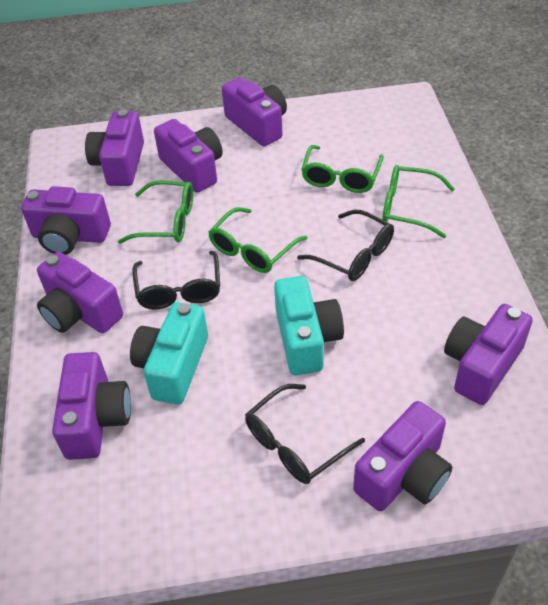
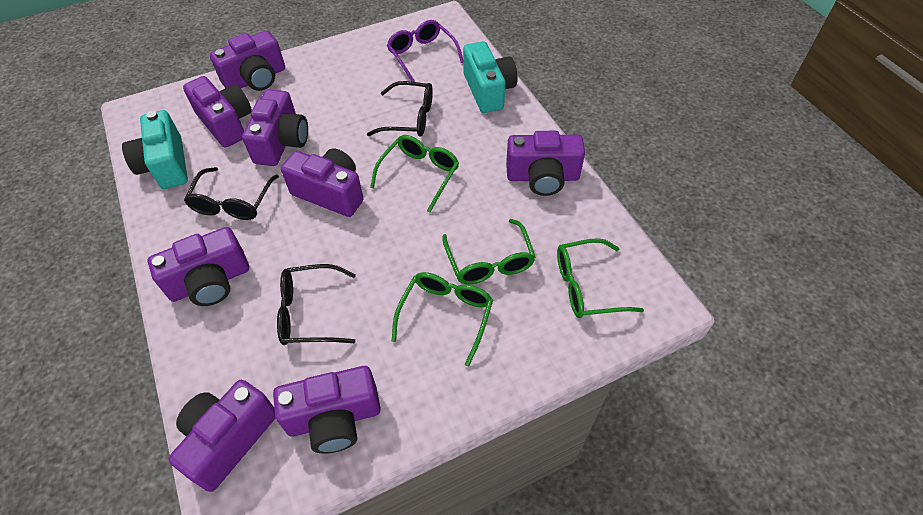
purple glasses: 0 -> 1

